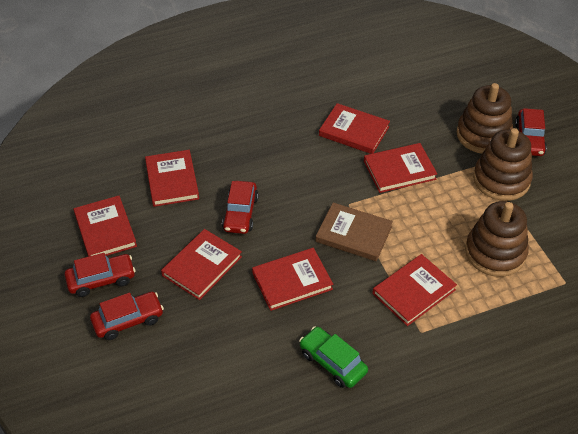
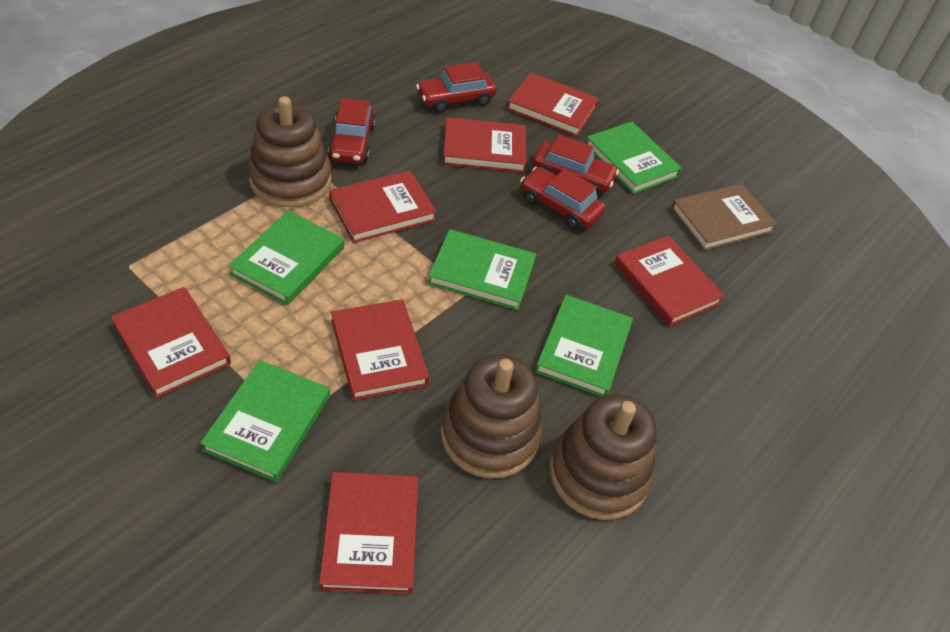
green book: 0 -> 5
green car: 1 -> 0

